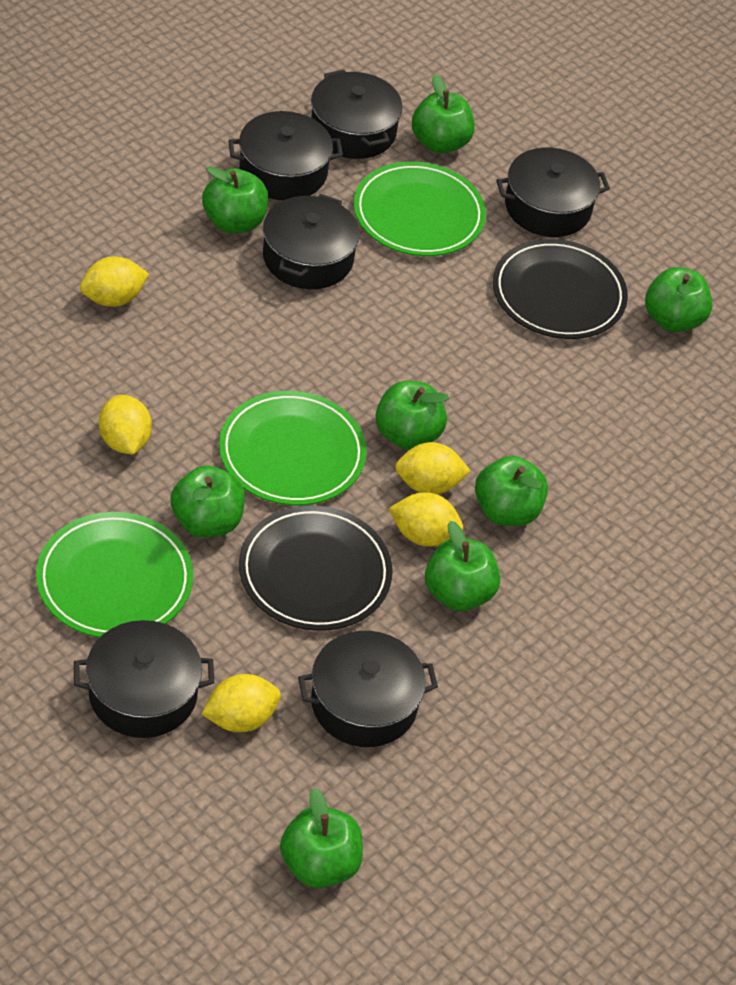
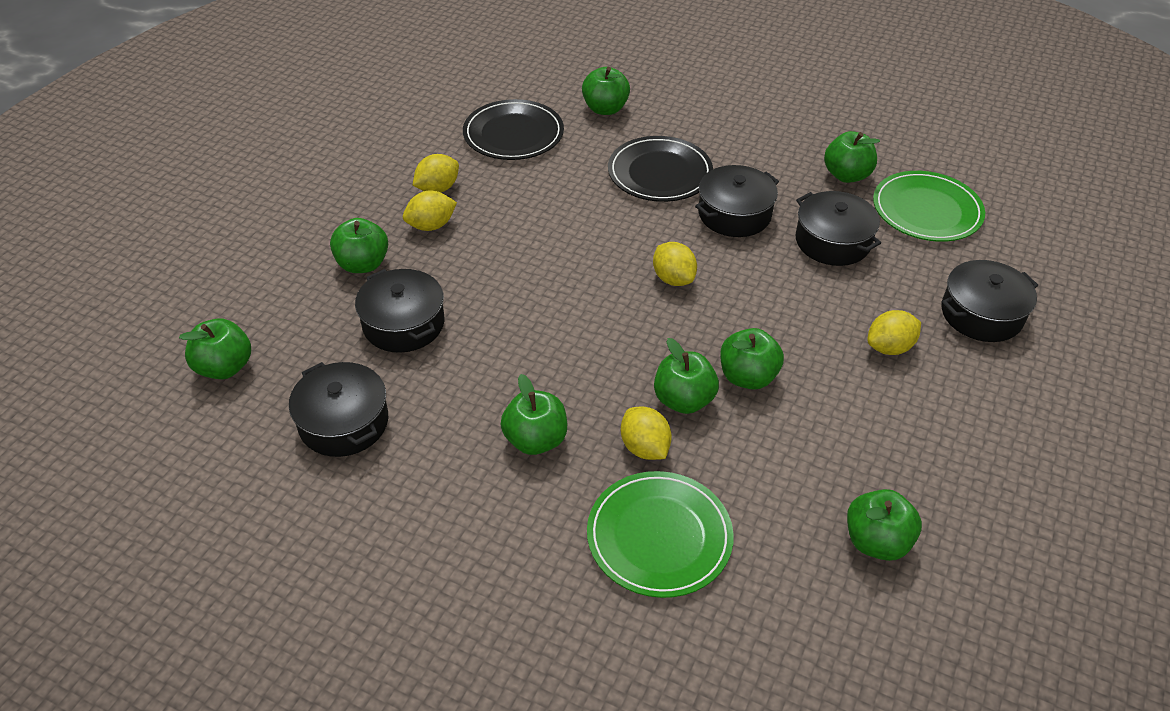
black pot: 6 -> 5
green plate: 3 -> 2

